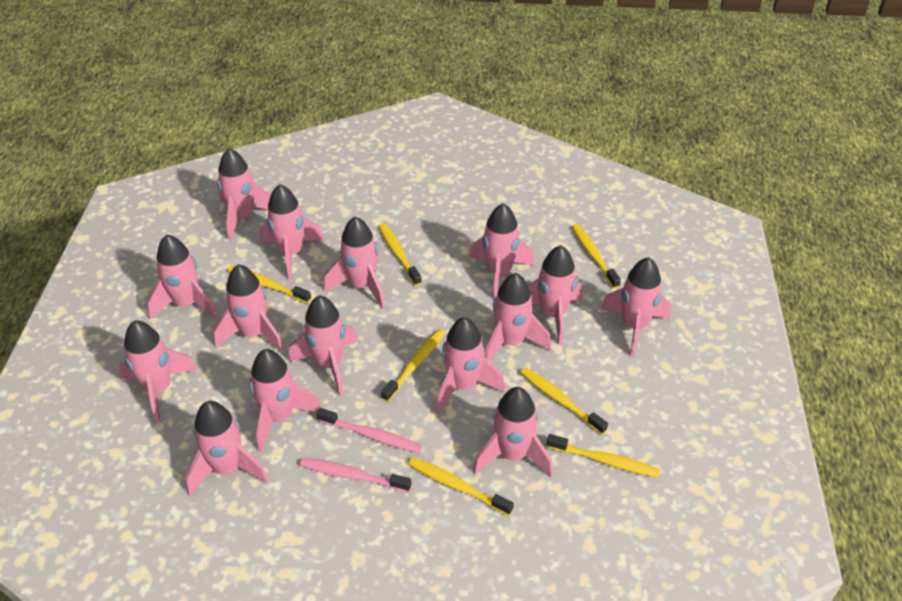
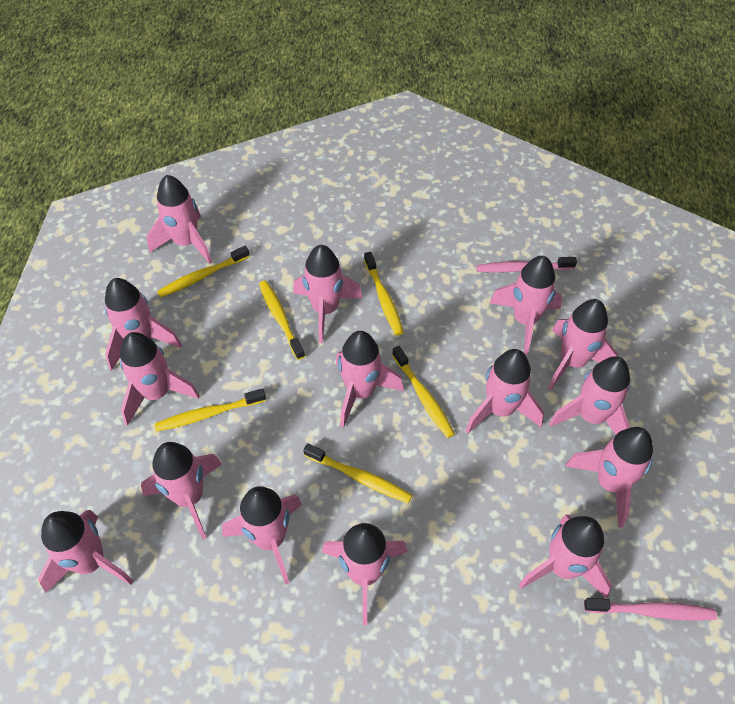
yellow toothbrush: 7 -> 6

